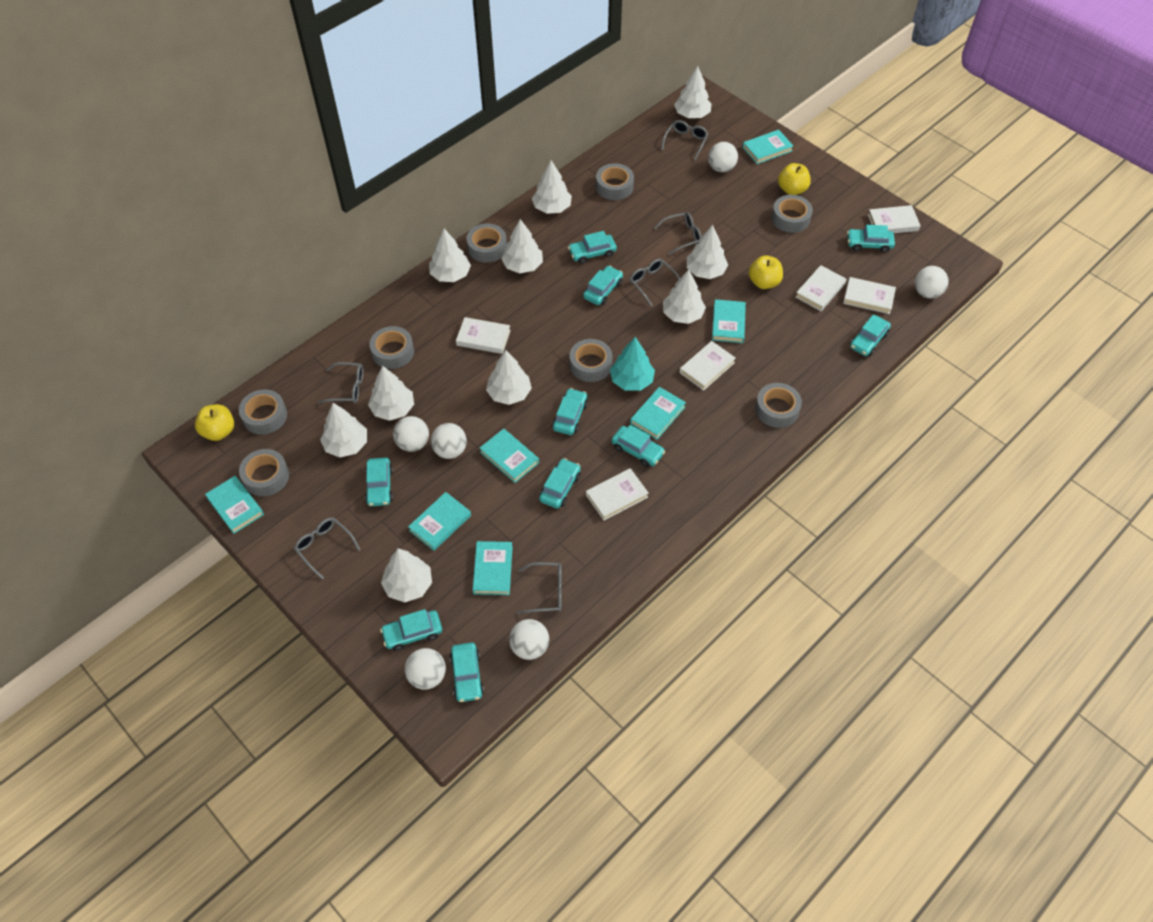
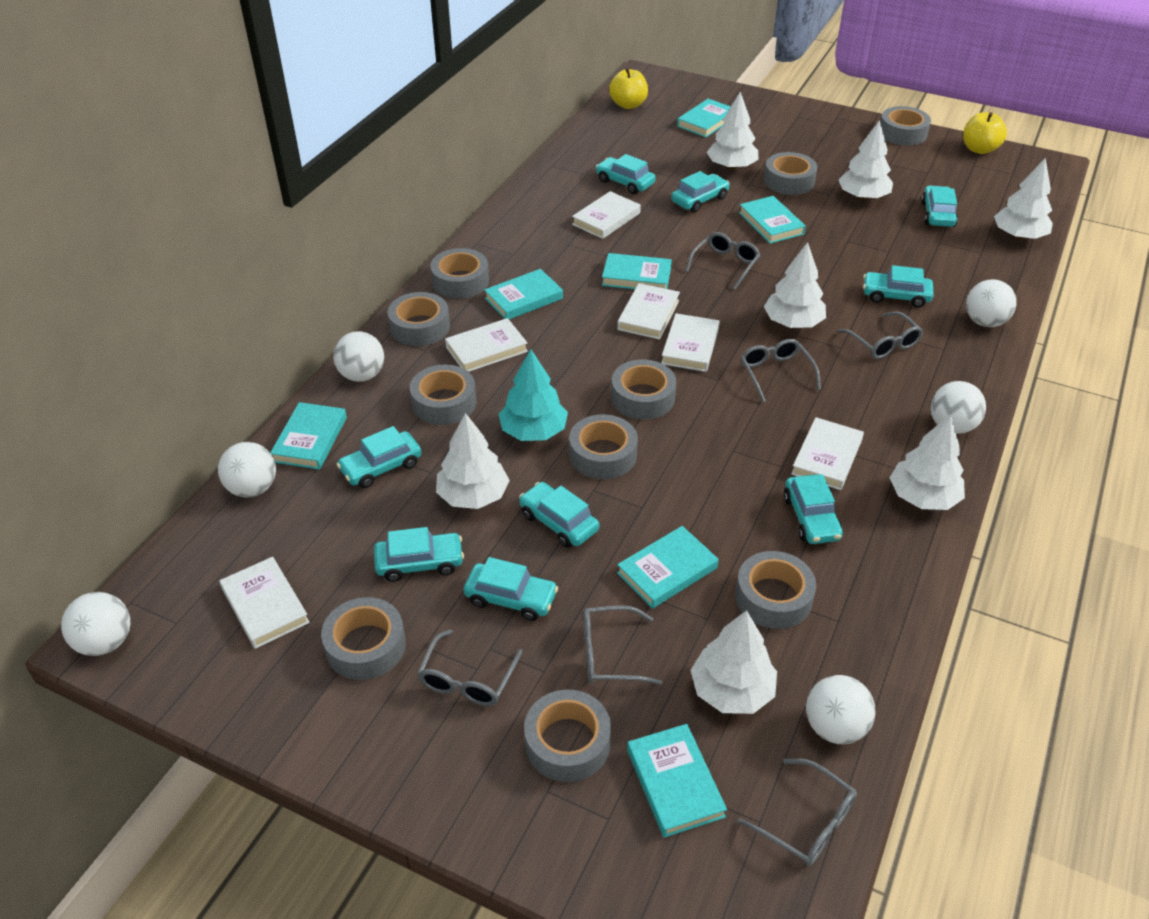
grey tape: 8 -> 10
turquoise car: 10 -> 9
white tree: 10 -> 7
yellow apple: 3 -> 2

